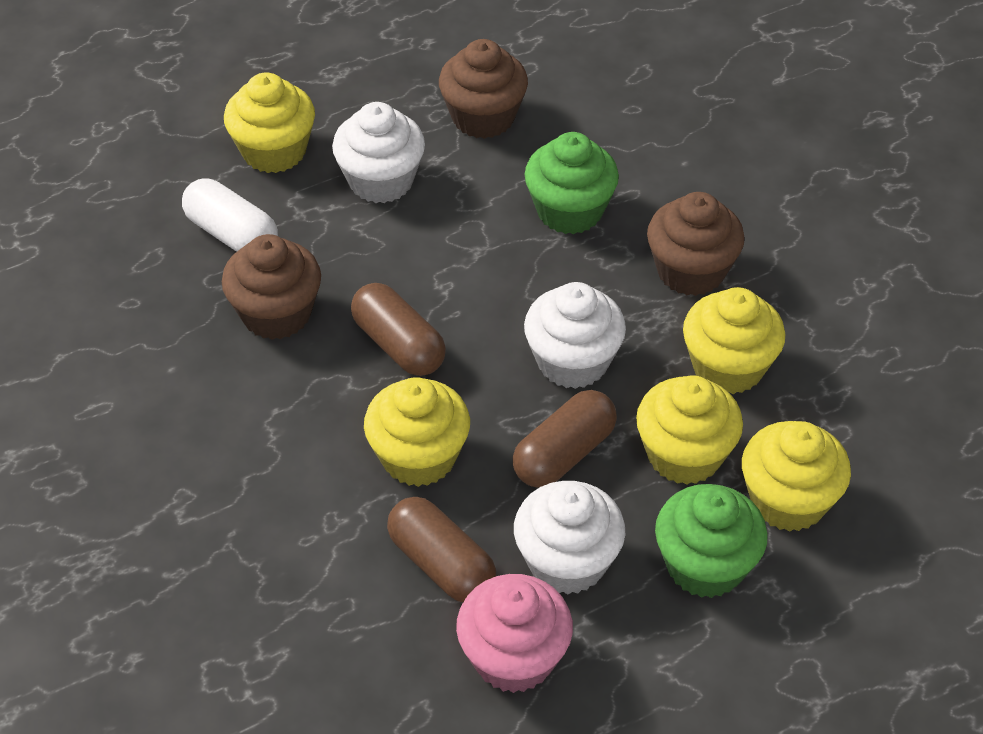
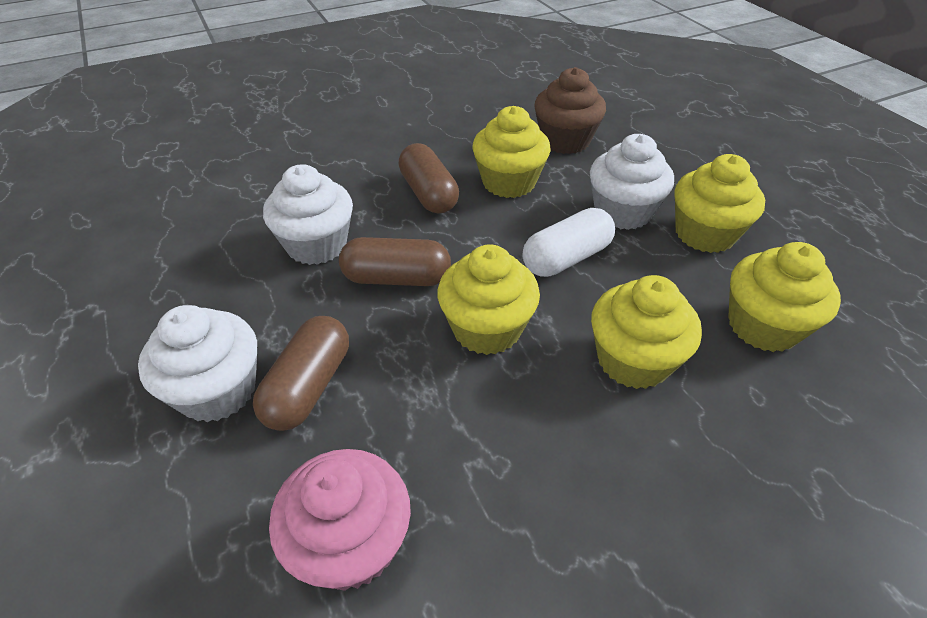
brown cupcake: 3 -> 1
green cupcake: 2 -> 0

